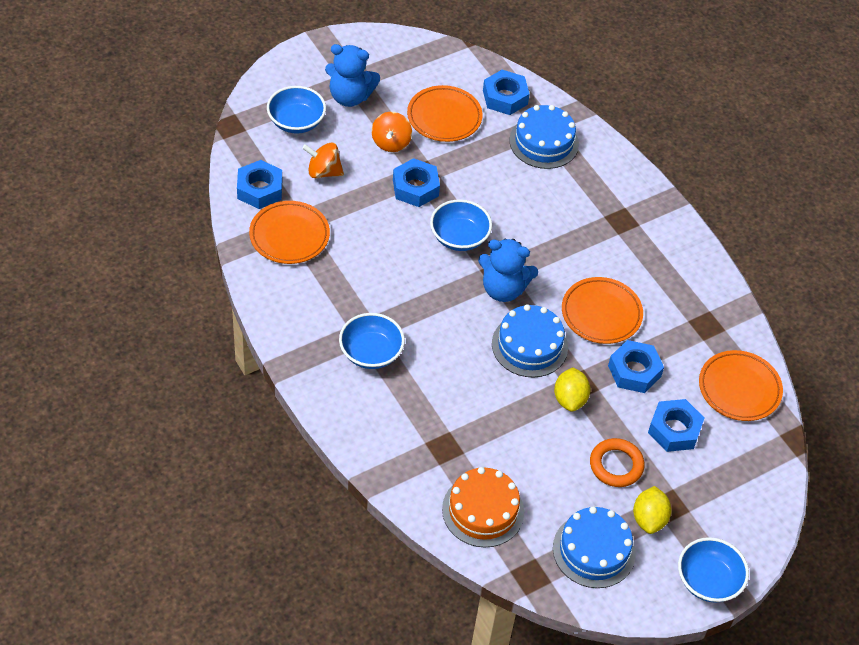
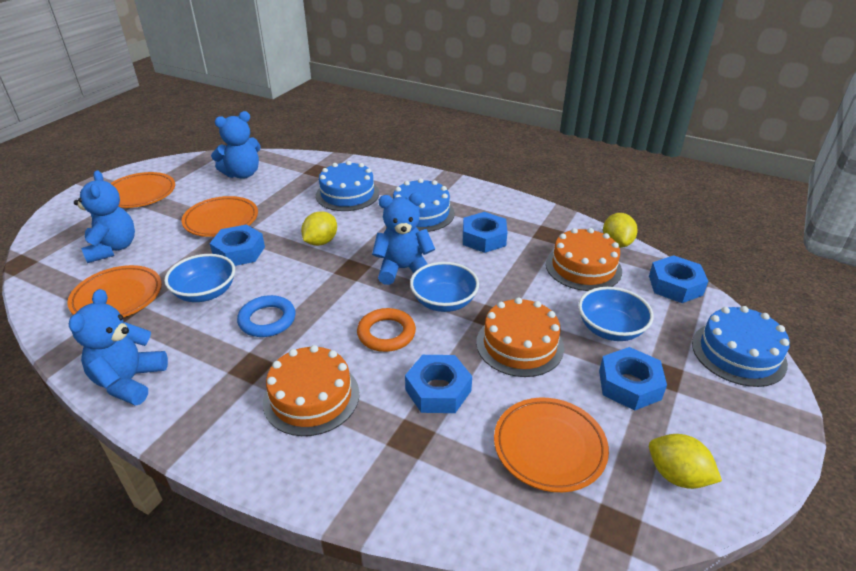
blue bowl: 4 -> 3
blue ring: 0 -> 1
blue teddy bear: 2 -> 4
orange cake: 1 -> 3
orange spinning top: 2 -> 0
yellow lemon: 2 -> 3

